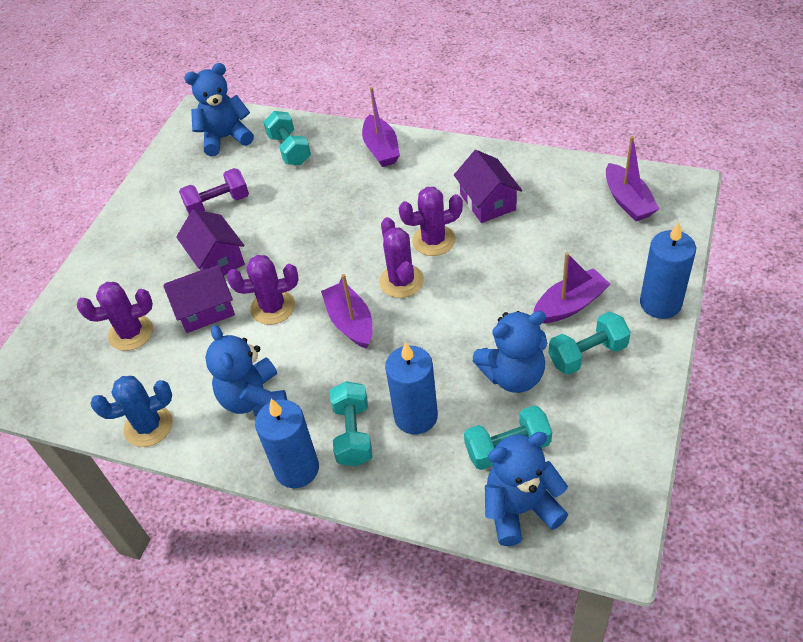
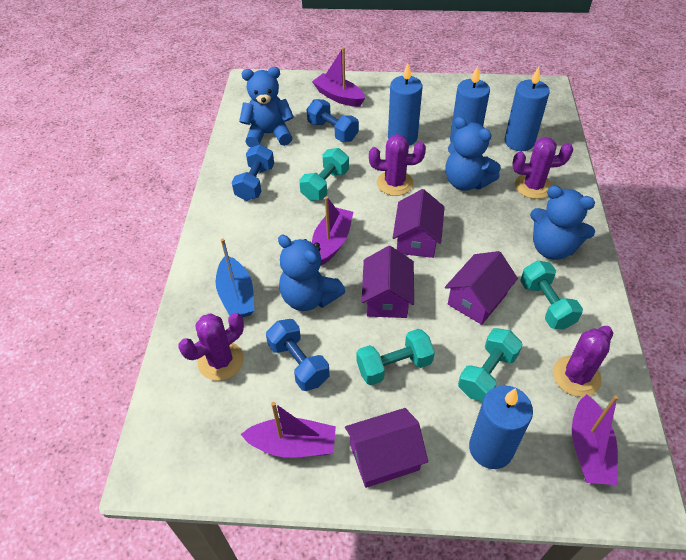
blue boat: 0 -> 1
blue cactus: 1 -> 0
blue candle: 3 -> 4
blue dumbbell: 0 -> 3
purple dumbbell: 1 -> 0
purple house: 3 -> 4

